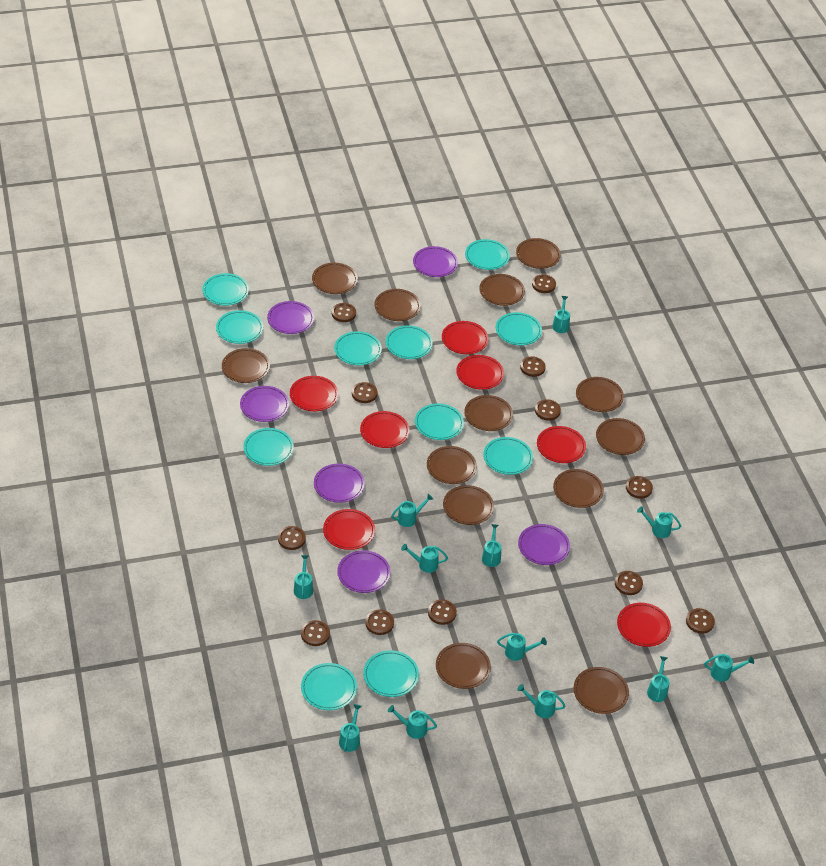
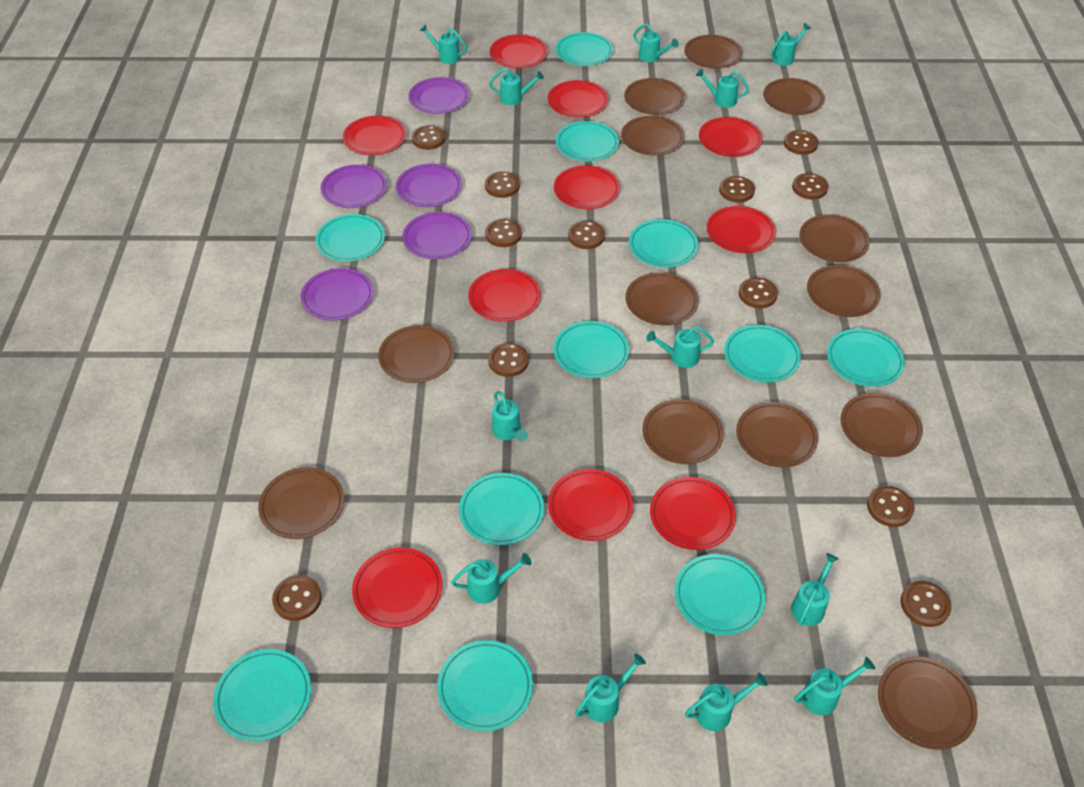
purple plate: 6 -> 5
red plate: 7 -> 10

